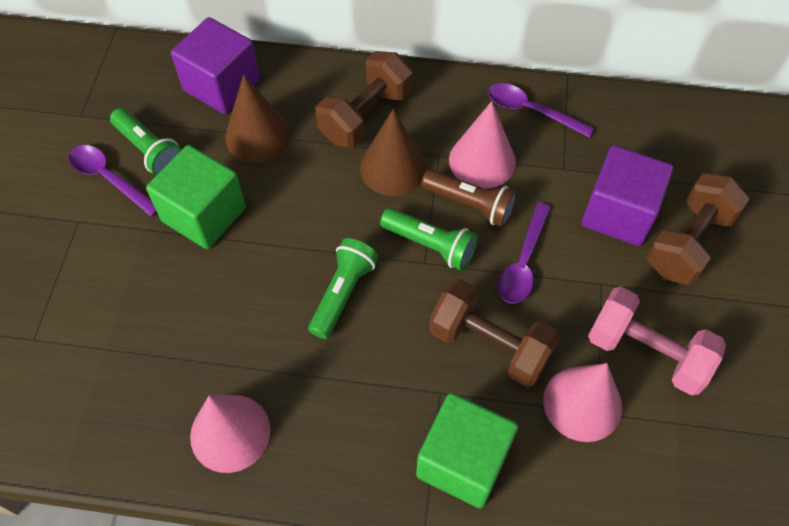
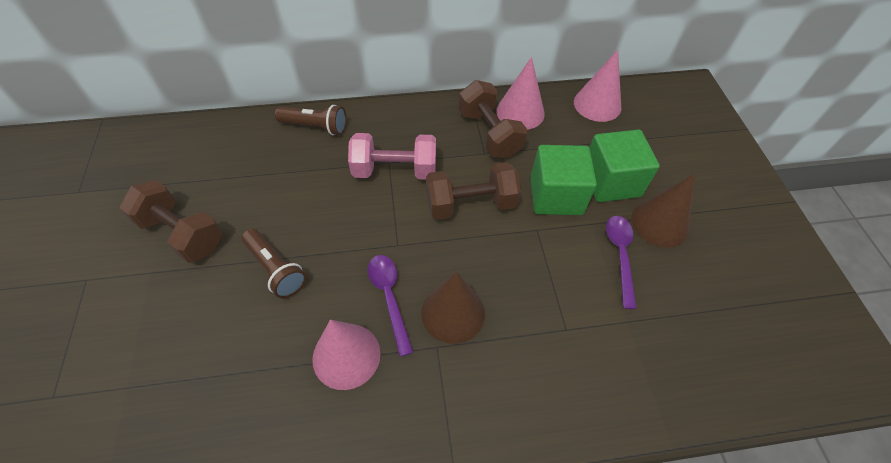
brown flashlight: 1 -> 2
green flashlight: 3 -> 0
purple cube: 2 -> 0
purple spoon: 3 -> 2

